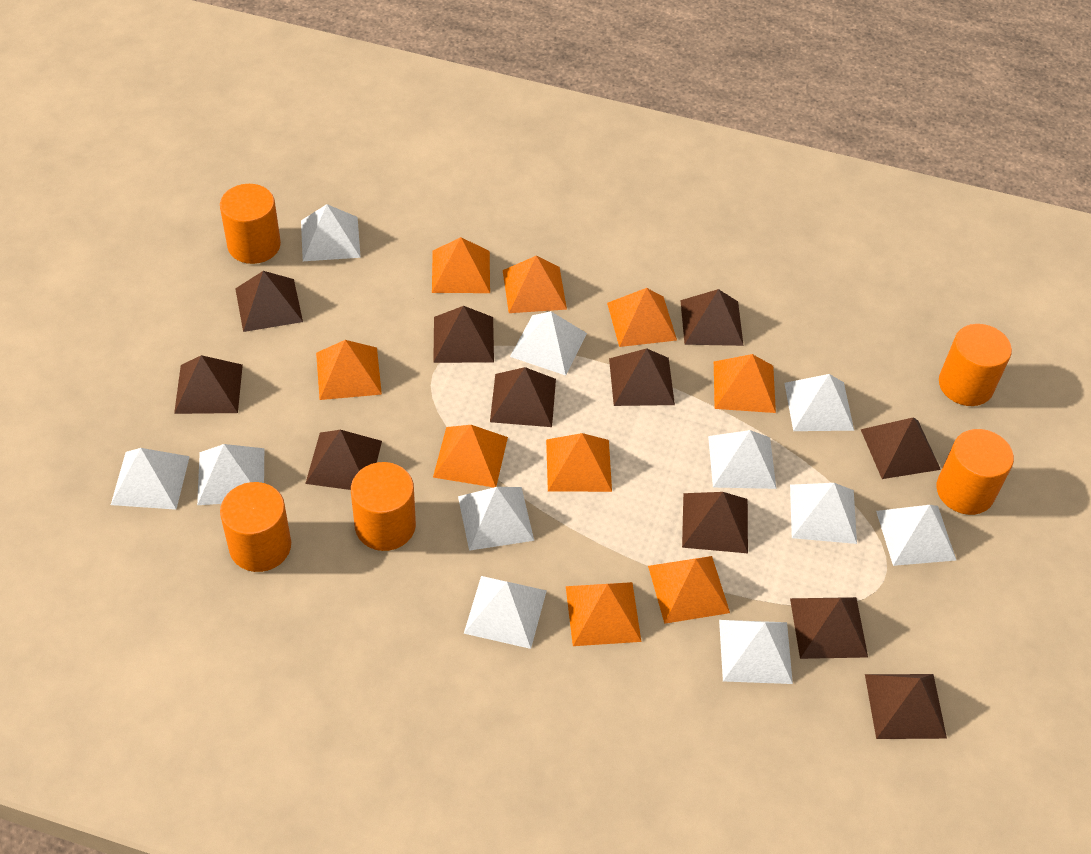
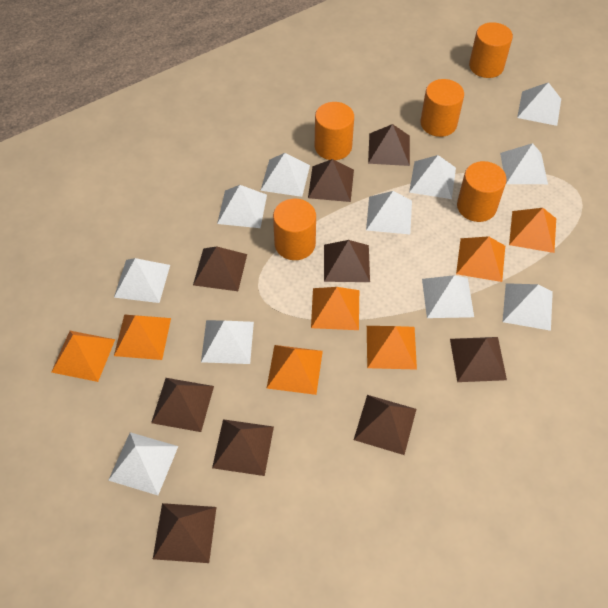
brown pyramid: 11 -> 9
orange pyramid: 9 -> 7

